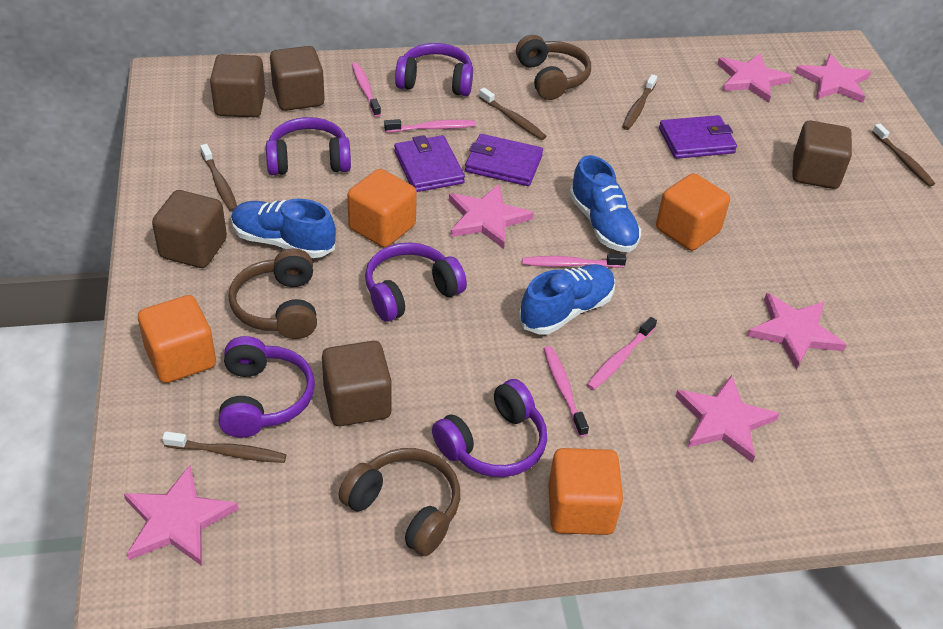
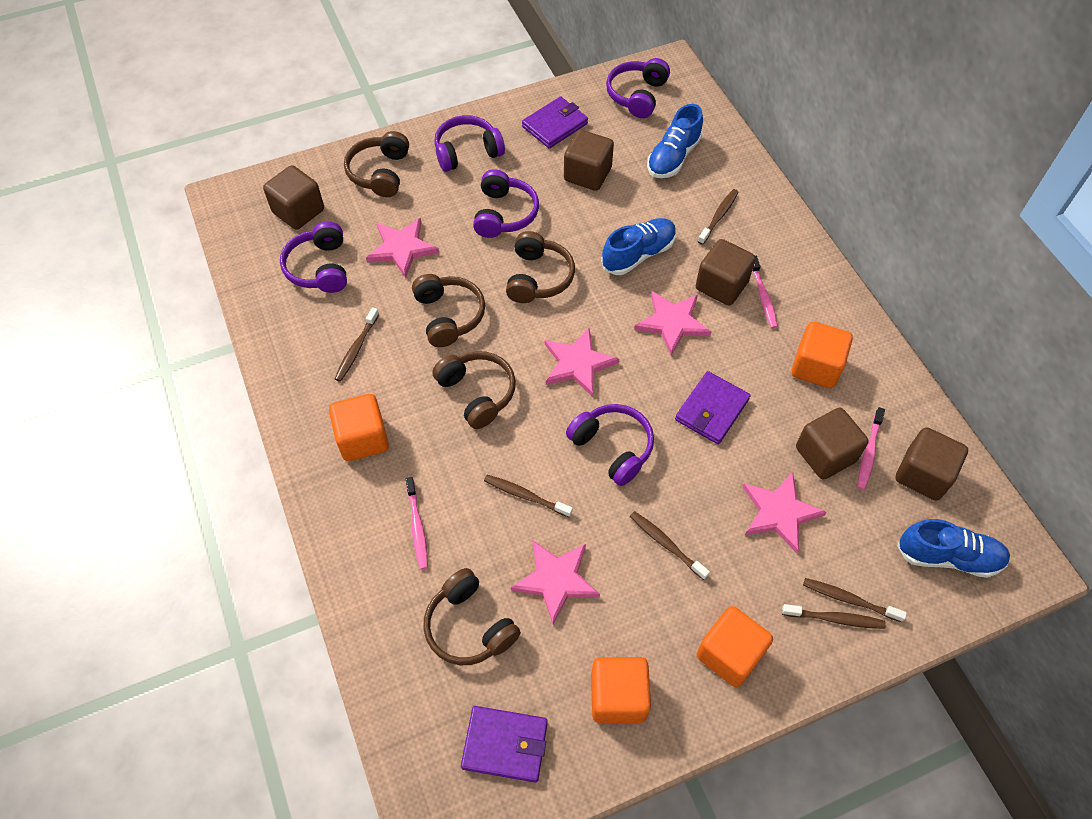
brown headphones: 3 -> 5
brown toothbrush: 5 -> 6
pink star: 6 -> 5
pink toothbrush: 5 -> 3

